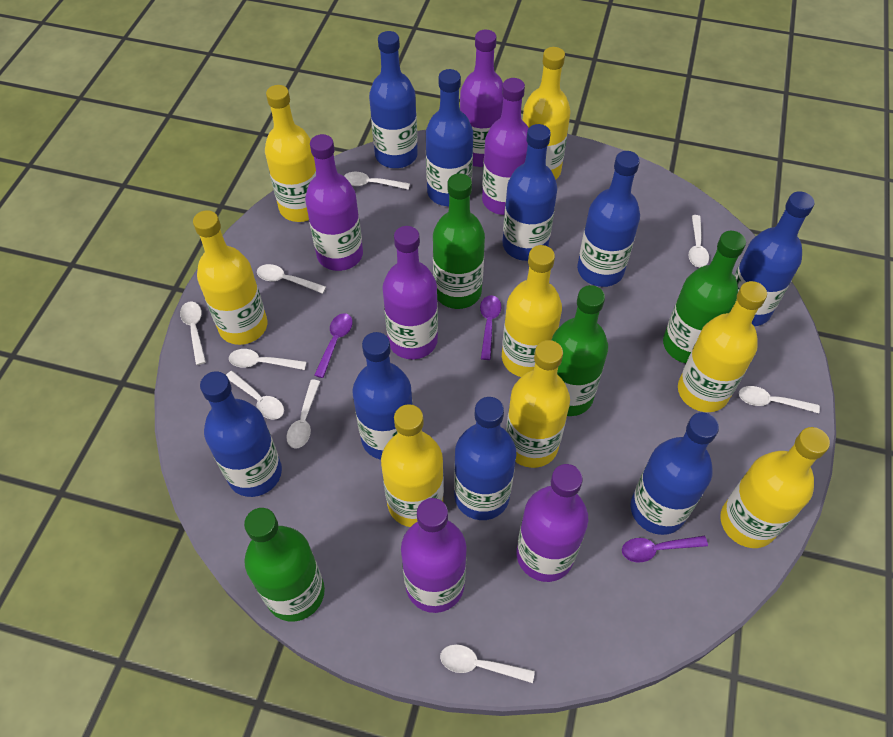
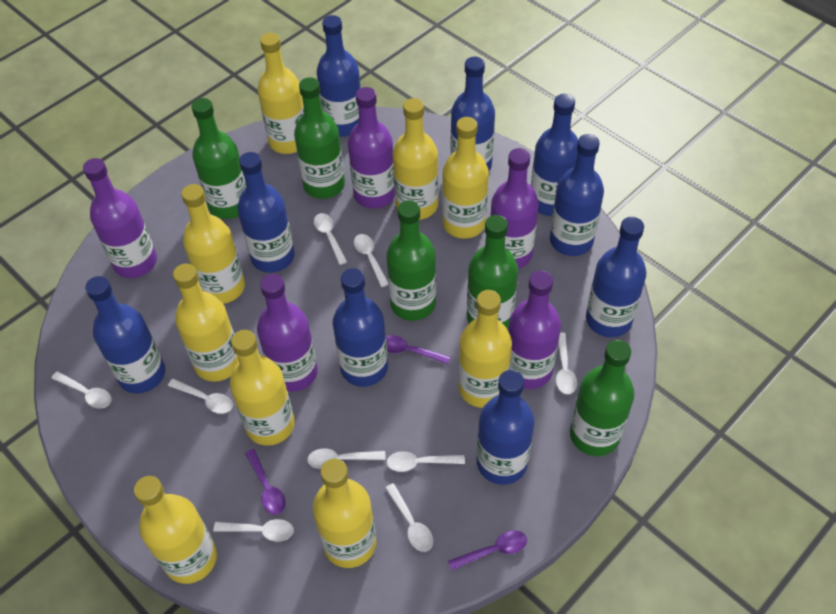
green bottle: 4 -> 5
purple bottle: 6 -> 5
yellow bottle: 8 -> 9

